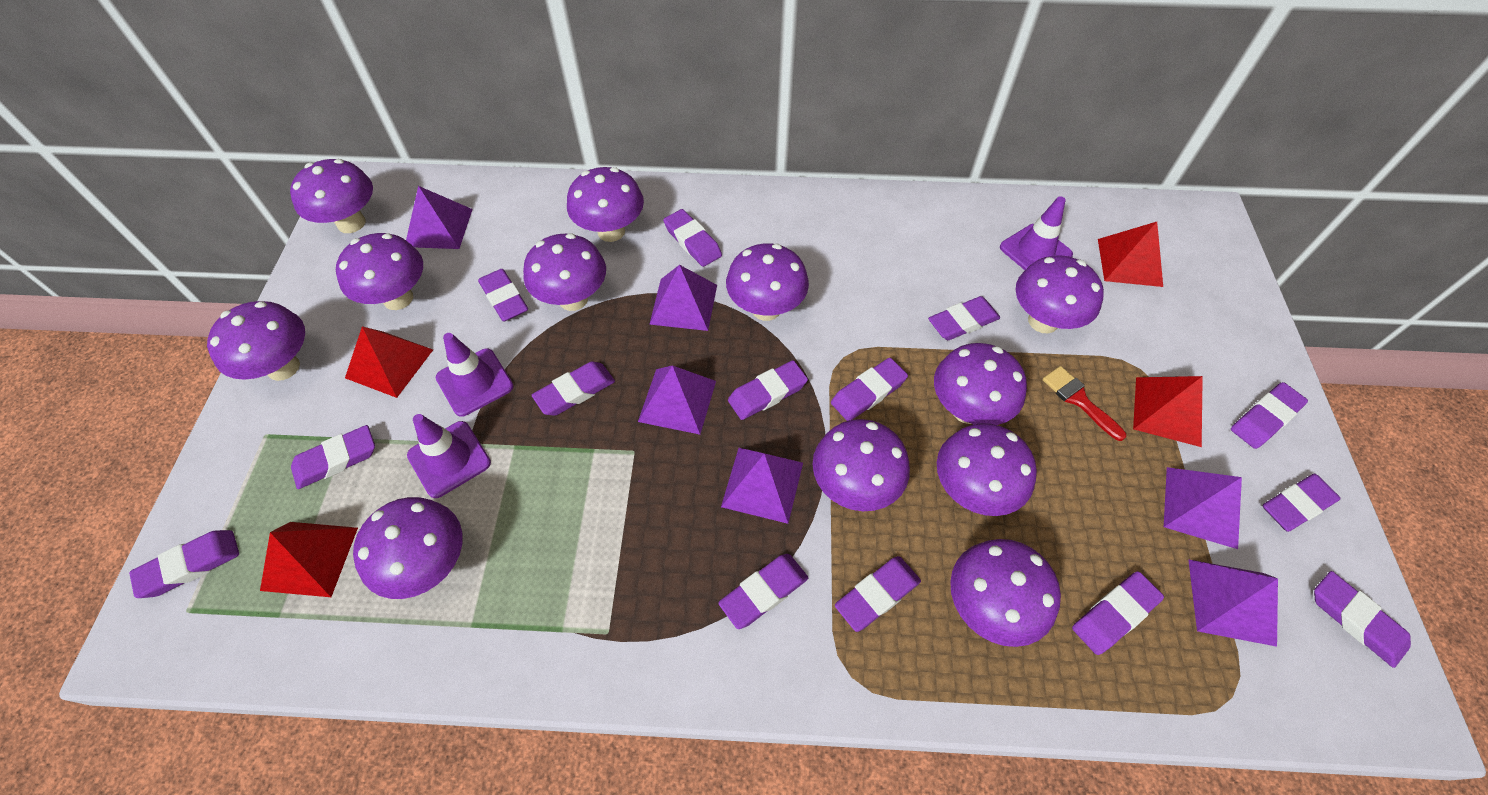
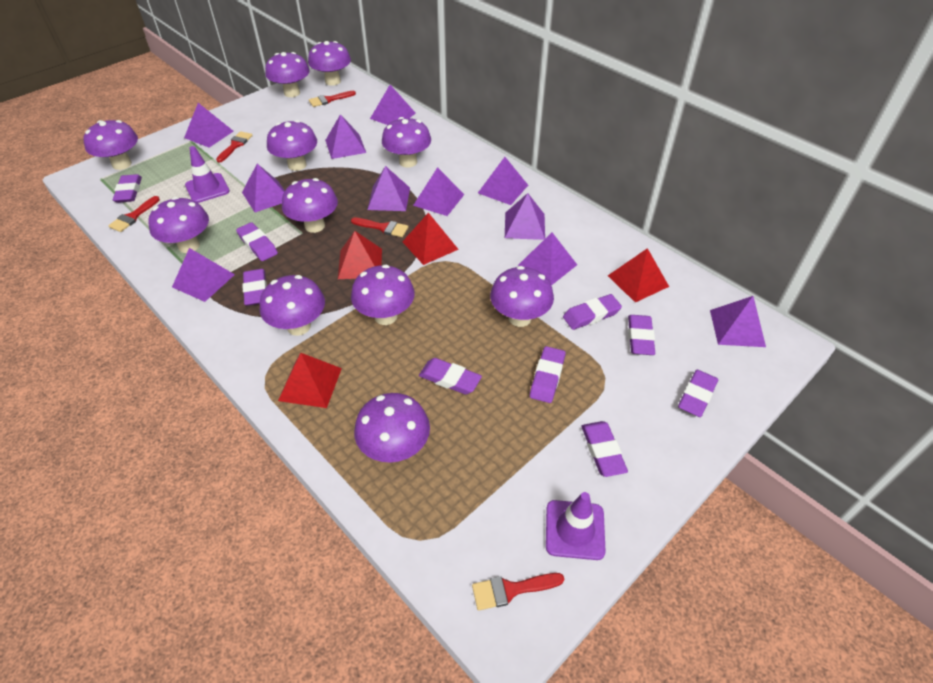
purple eraser: 14 -> 9
purple mushroom: 12 -> 11
purple pyramid: 6 -> 11
purple traffic cone: 3 -> 2
red brush: 1 -> 5

